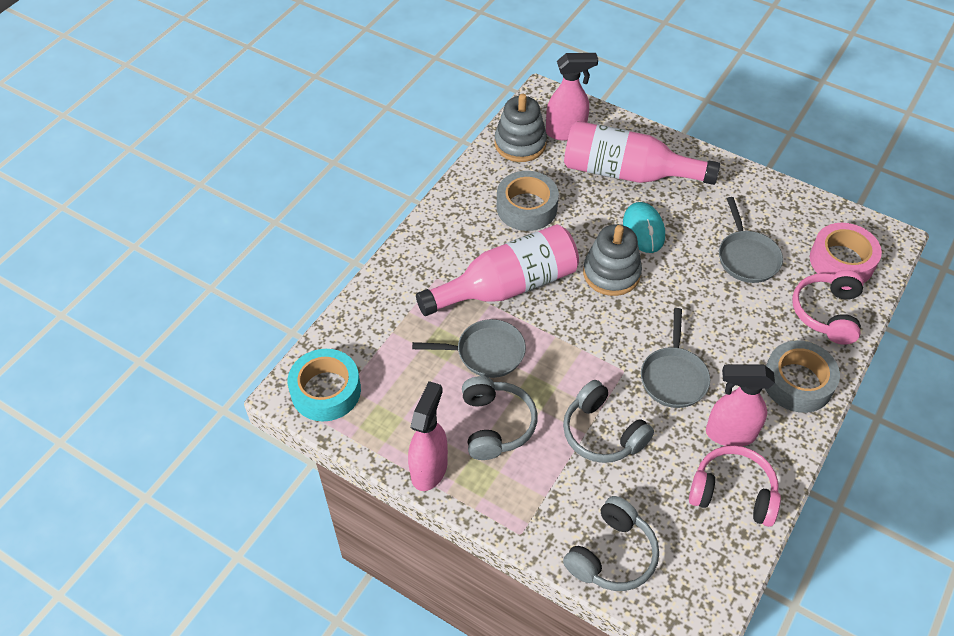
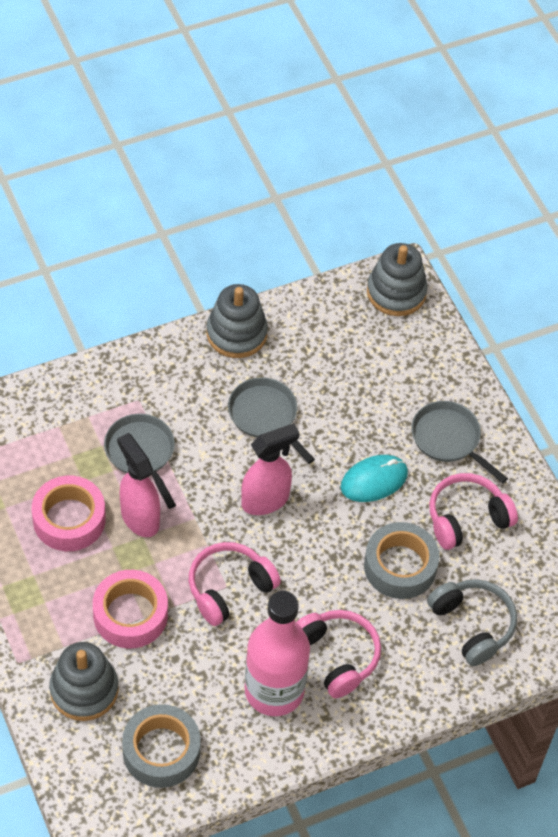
grey headphones: 3 -> 1
grey stacking toy: 2 -> 3
pink bottle: 2 -> 1
pink headphones: 2 -> 3
pink spray bottle: 3 -> 2
pink tape: 1 -> 2
turquoise tape: 1 -> 0

